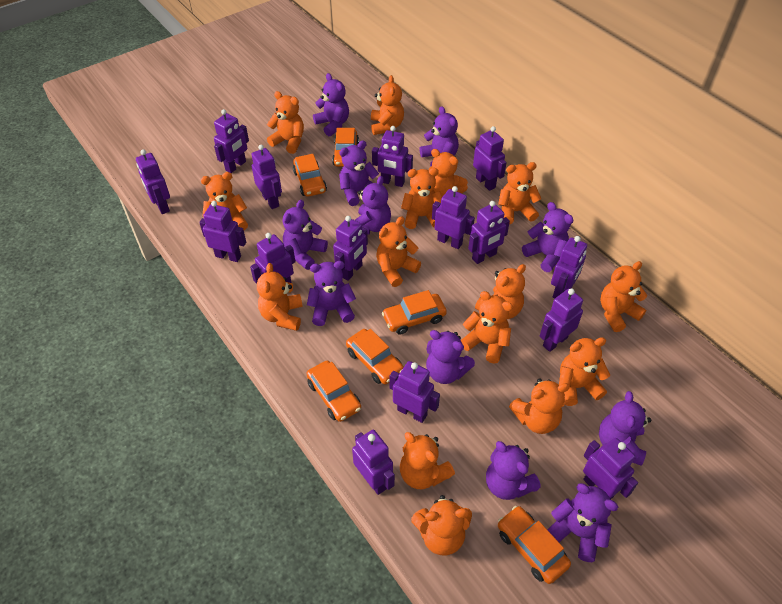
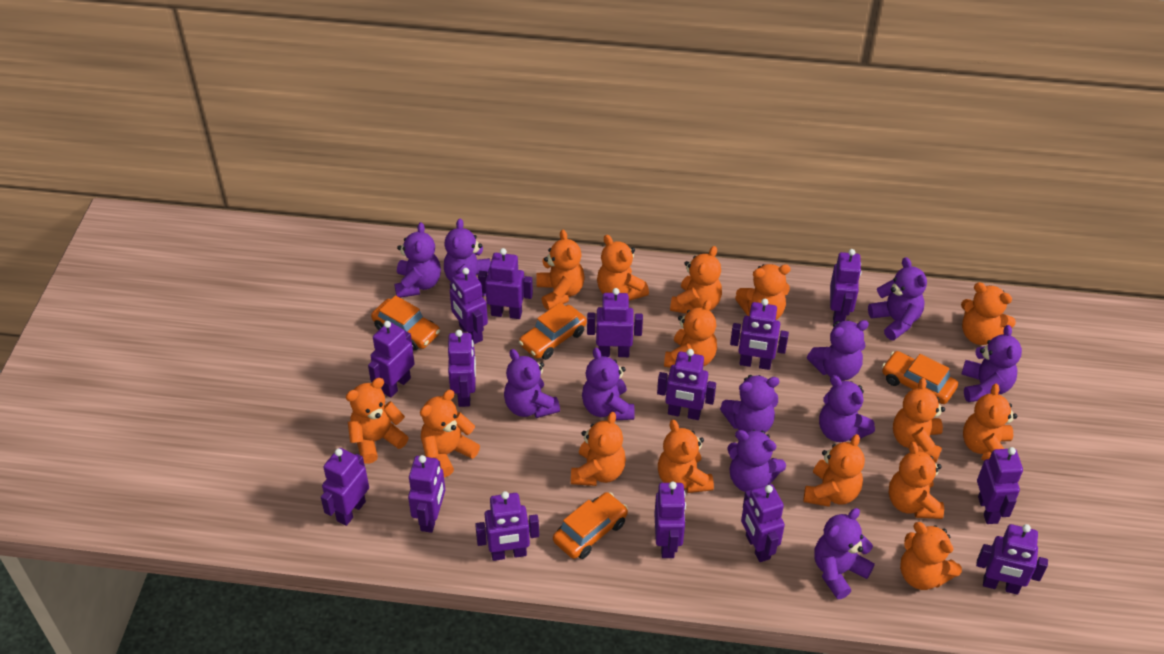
orange car: 6 -> 4

